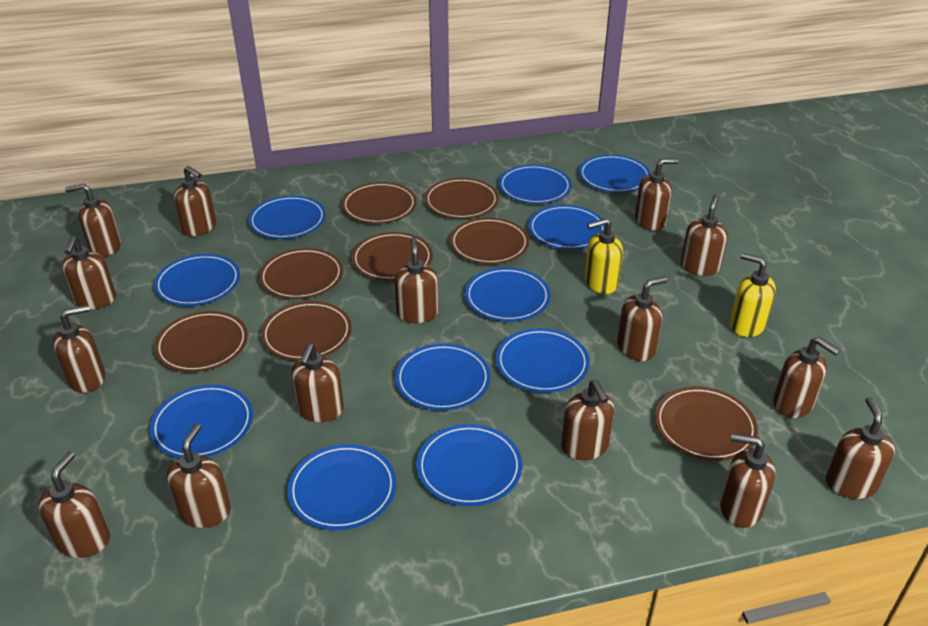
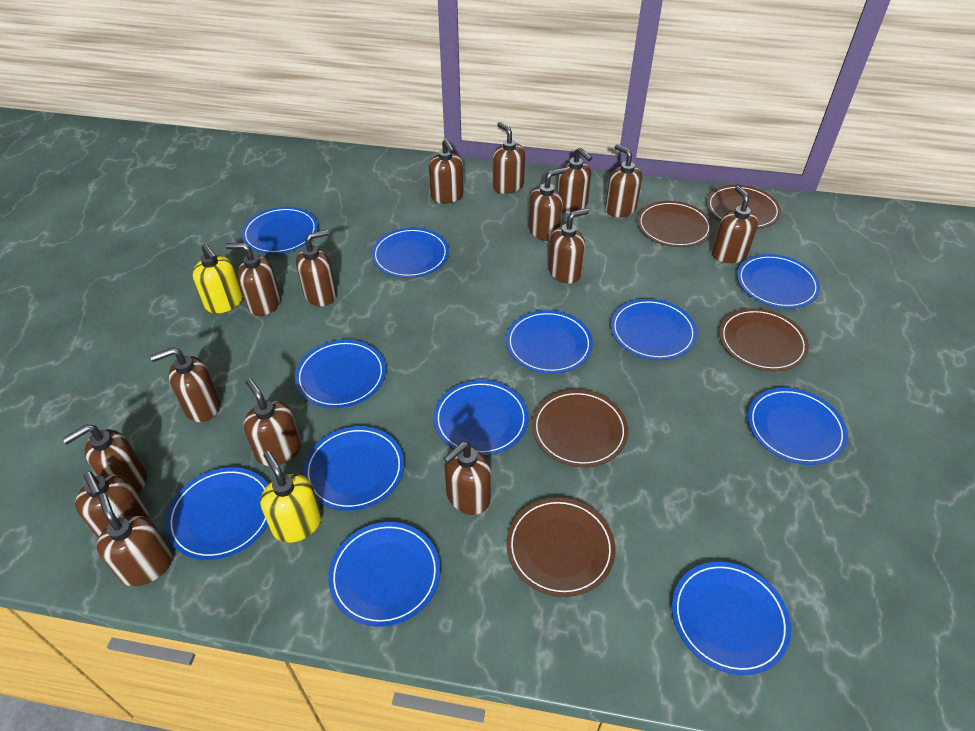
blue plate: 11 -> 12
brown plate: 8 -> 5

